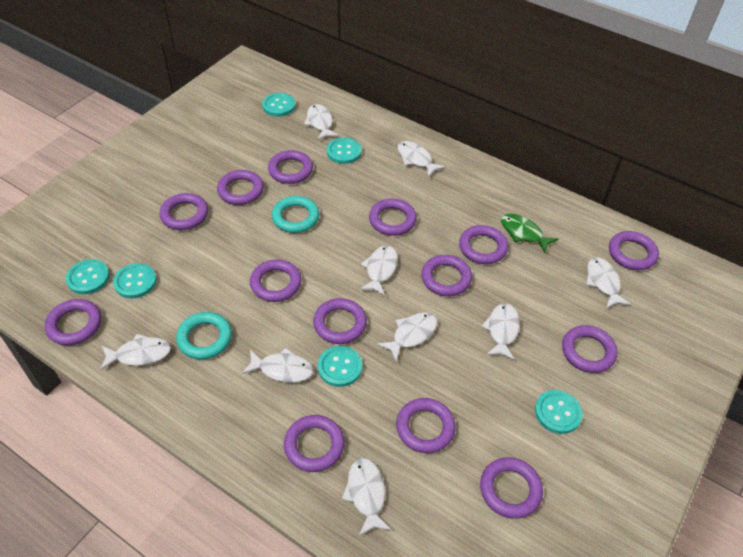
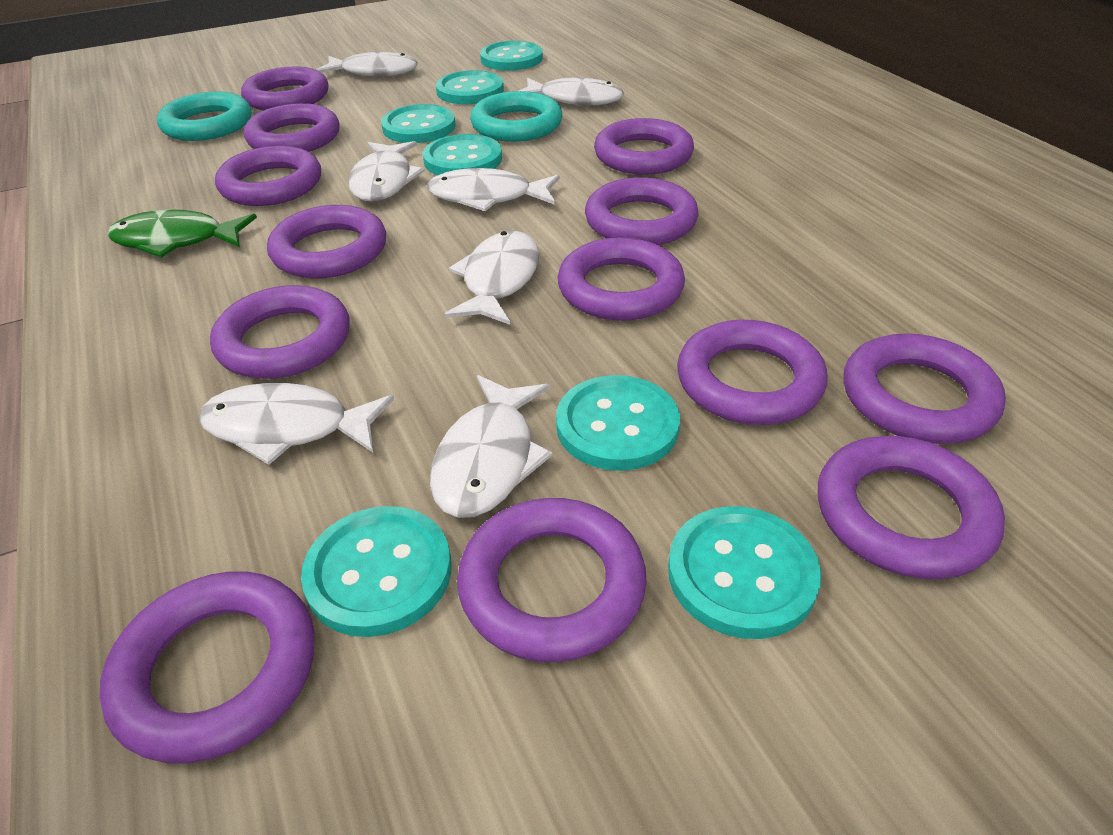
purple ring: 14 -> 13
turquoise button: 6 -> 7
white fish: 9 -> 7

